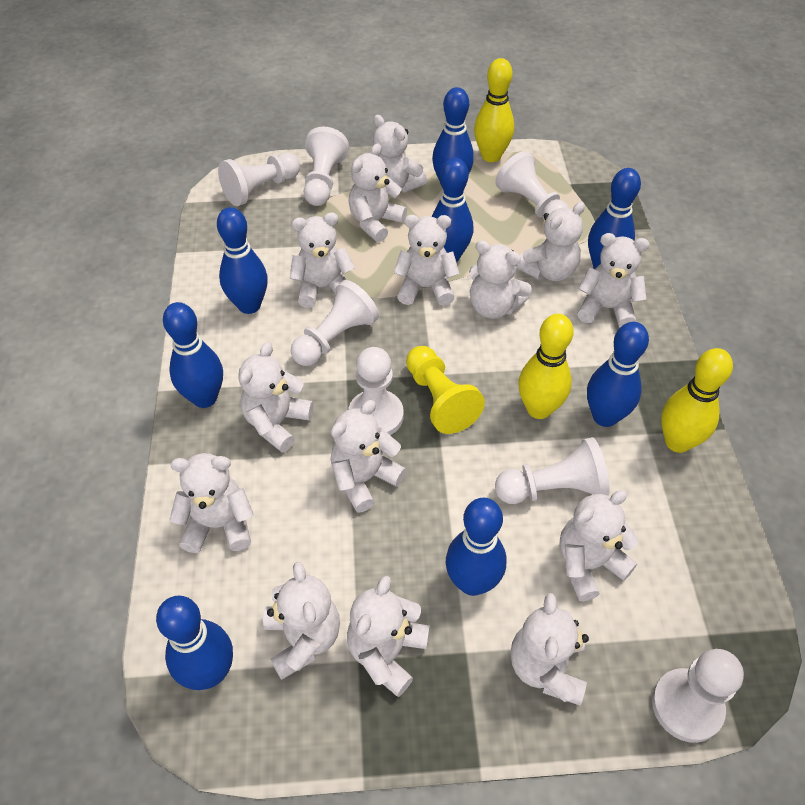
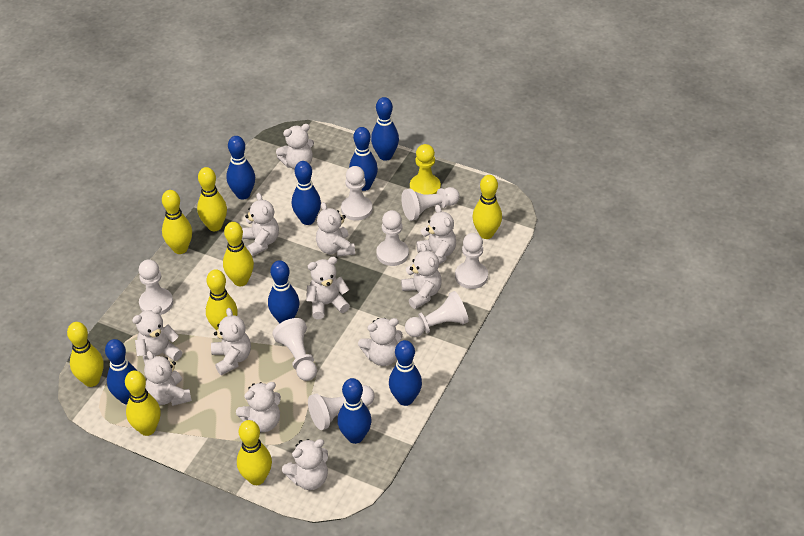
white pawn: 7 -> 8
white teddy bear: 14 -> 12
yellow bowling pin: 3 -> 8

